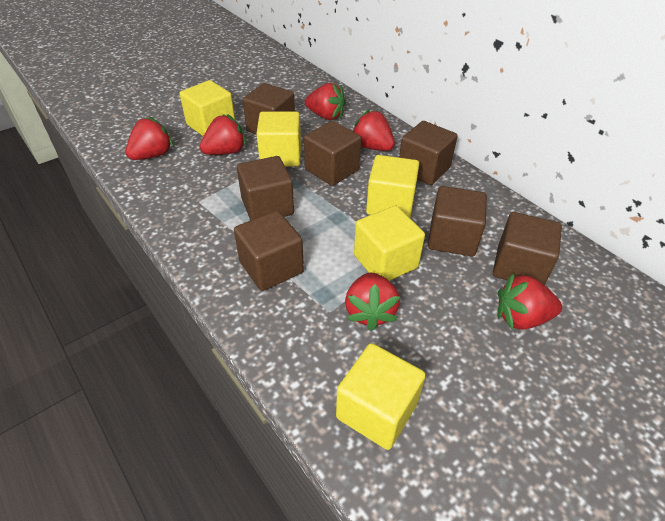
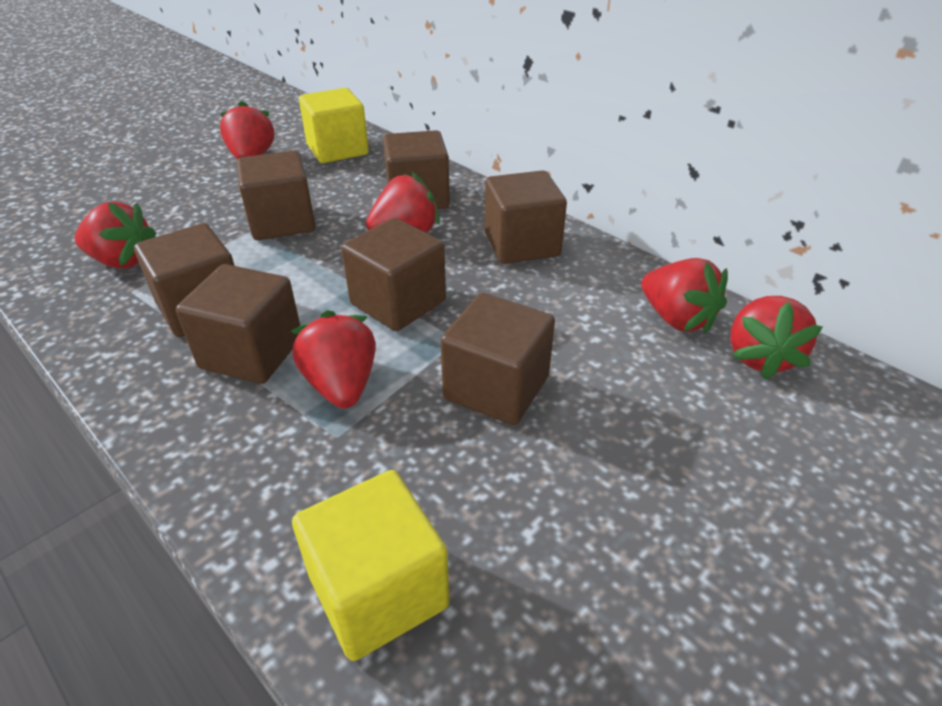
yellow cube: 5 -> 2

